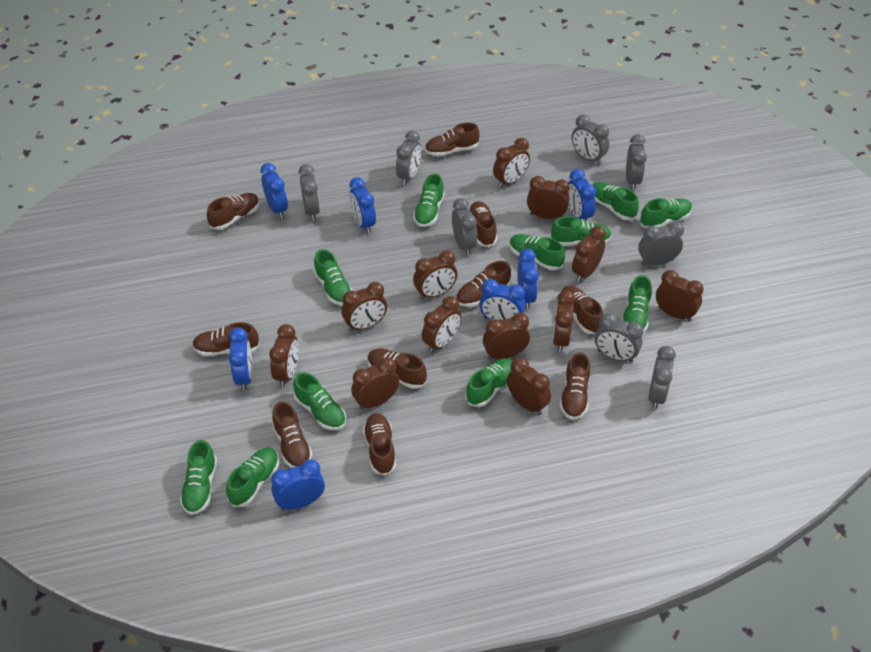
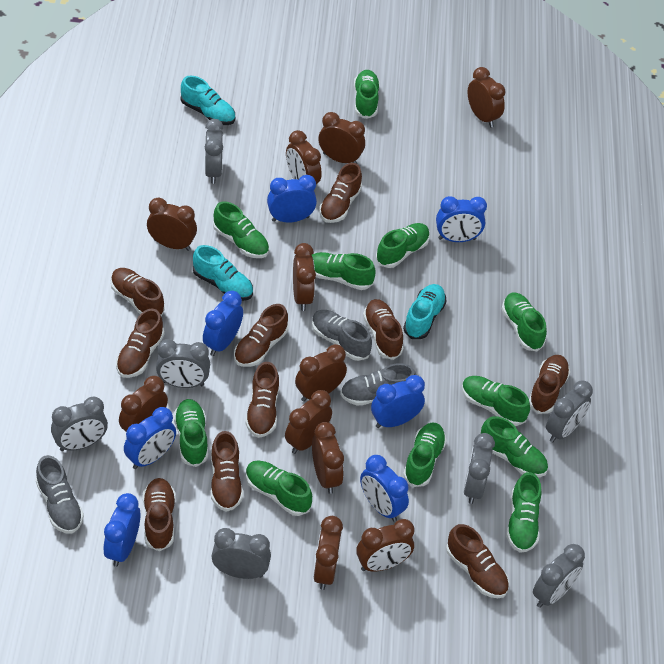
brown clock: 12 -> 11
grey clock: 8 -> 7
grey shoe: 0 -> 3
turquoise shoe: 0 -> 3

